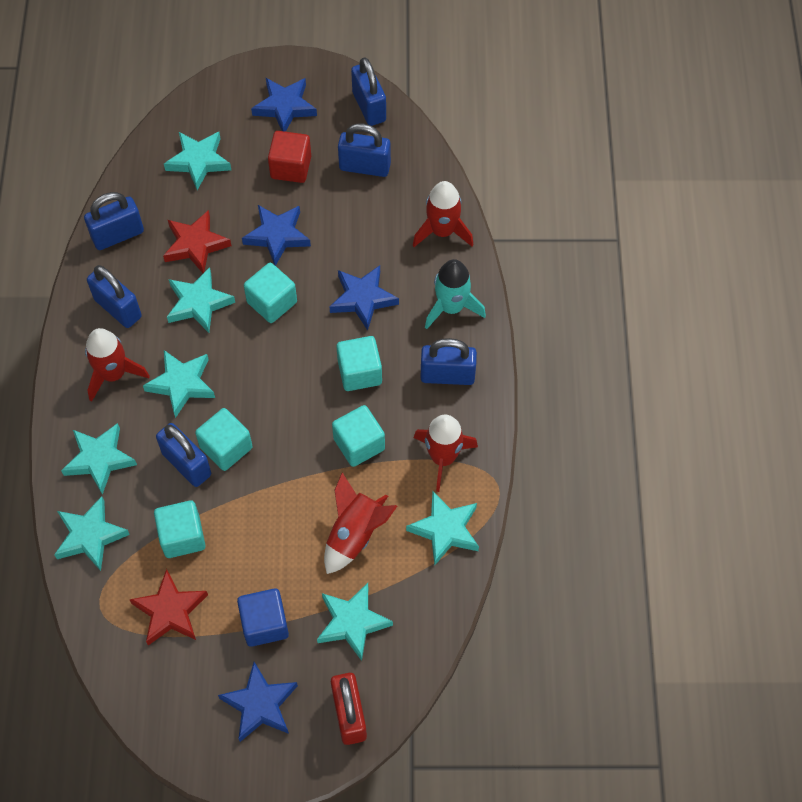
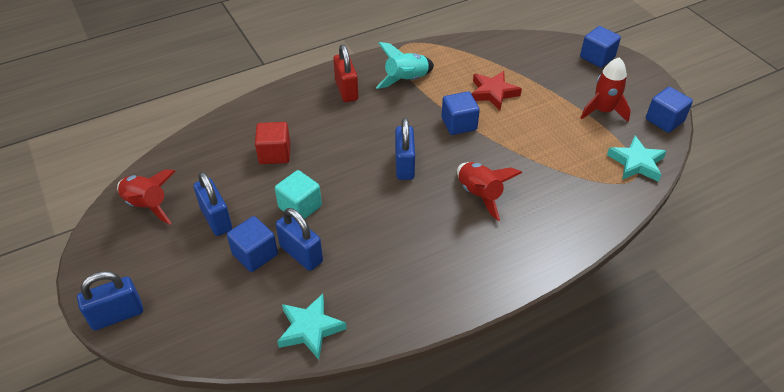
blue cube: 1 -> 4
blue padlock: 6 -> 4
blue star: 4 -> 0
red rocket: 4 -> 3
red star: 2 -> 1
turquoise cube: 5 -> 1
turquoise star: 7 -> 2

